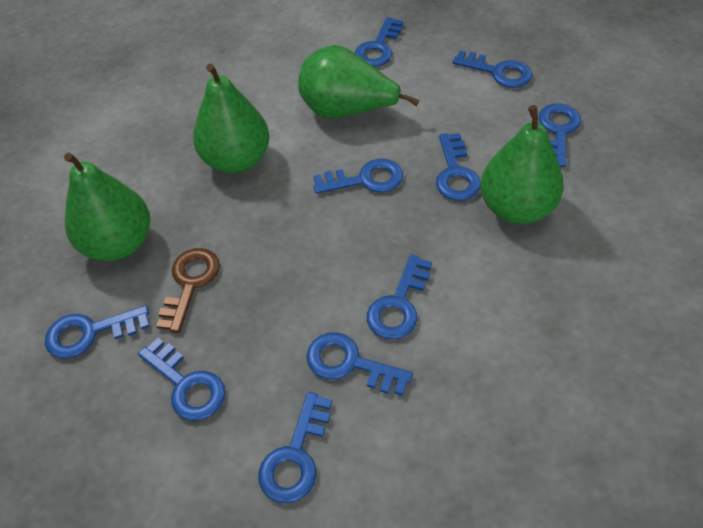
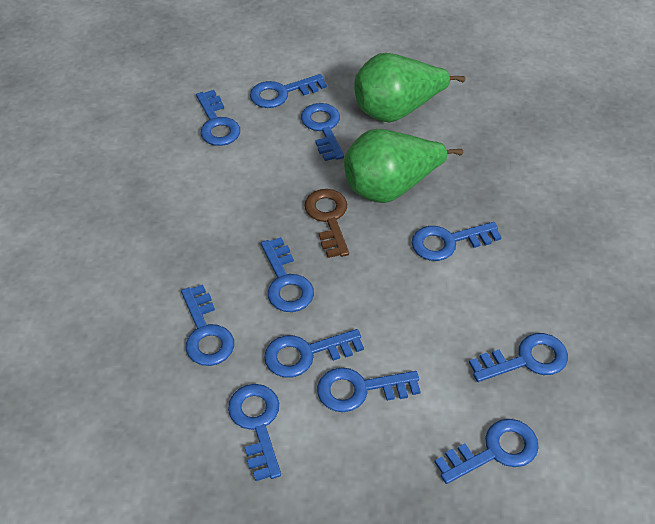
blue key: 10 -> 11
green pear: 4 -> 2

